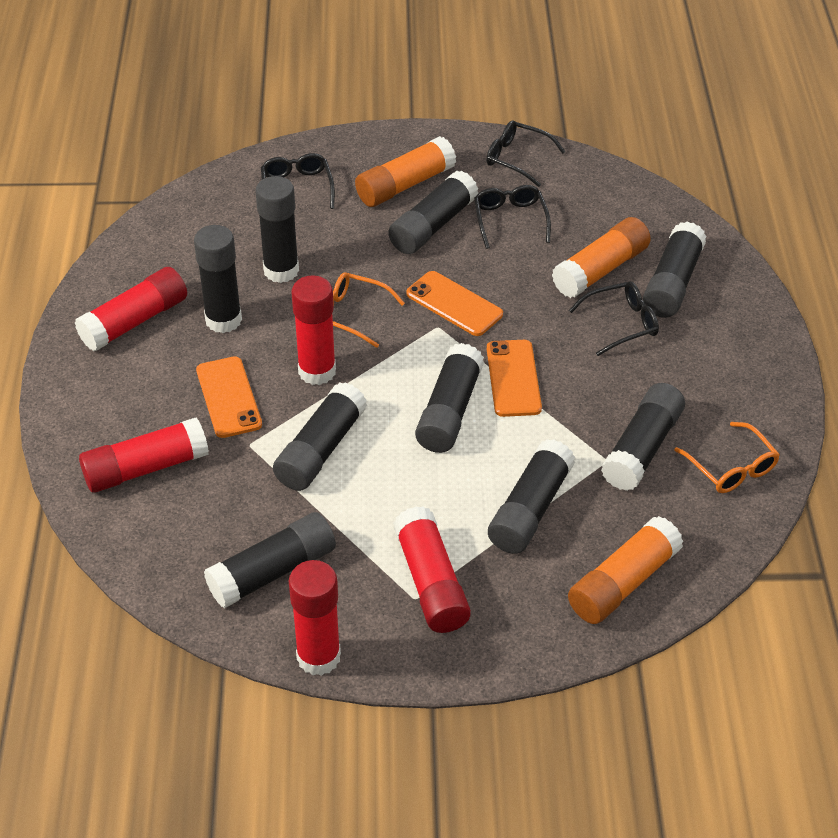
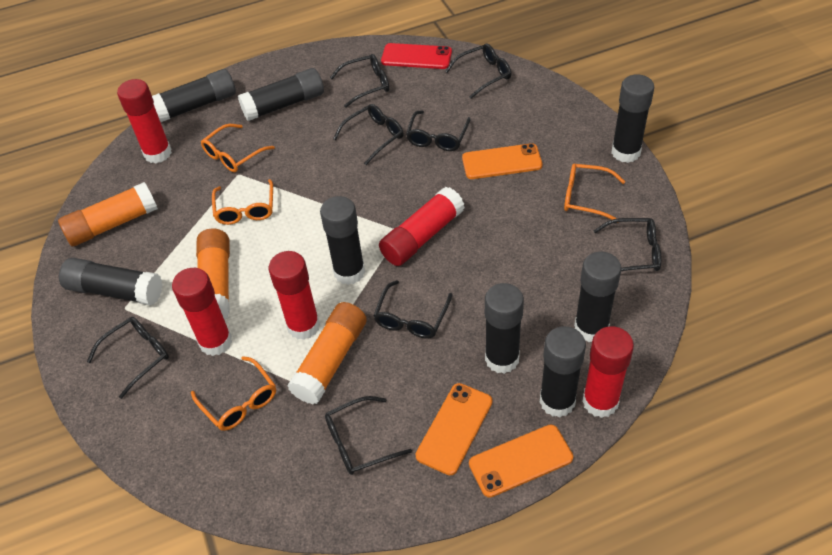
black glasses: 4 -> 8
black glue stick: 9 -> 8
orange glasses: 2 -> 4
red phone: 0 -> 1

